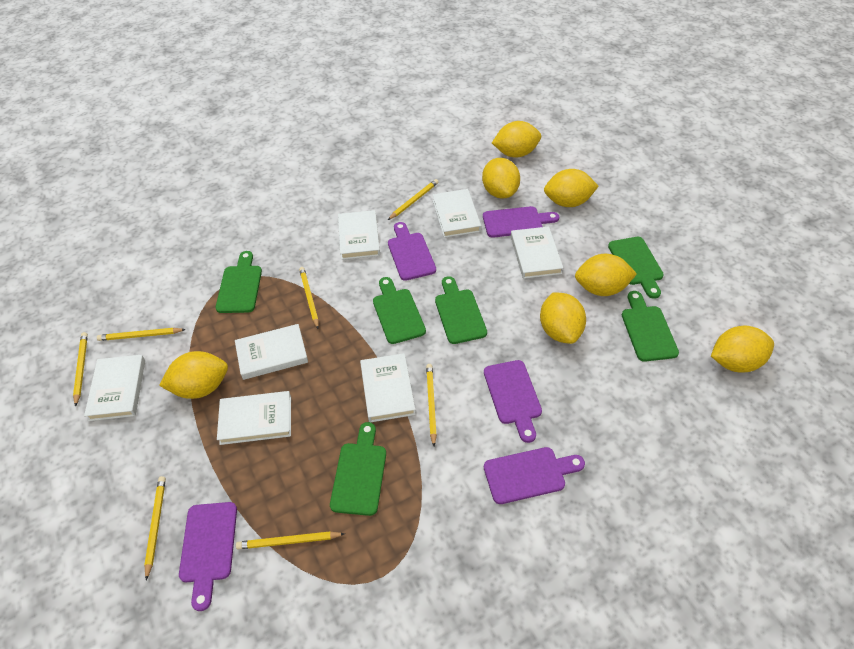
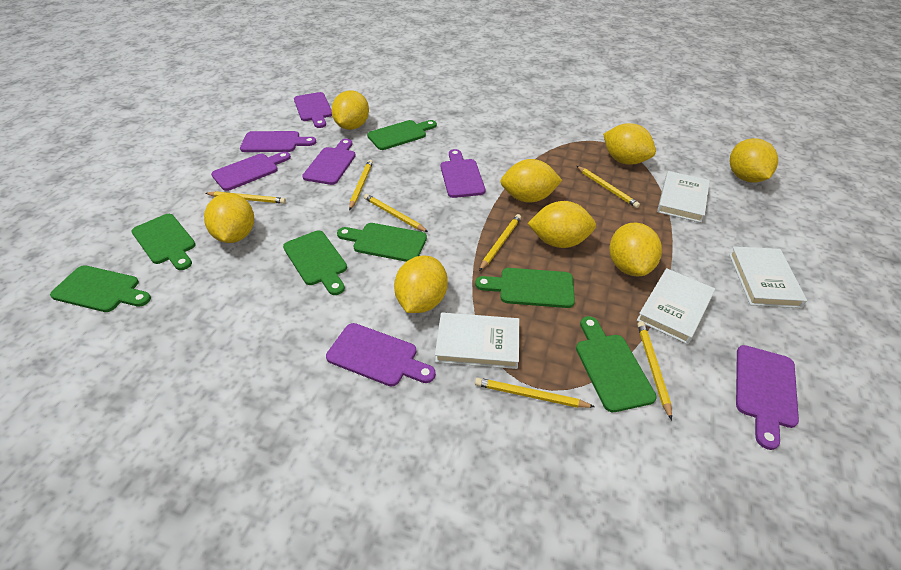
green cutting board: 6 -> 7
purple cutting board: 5 -> 7
white book: 7 -> 4
yellow lemon: 7 -> 8

